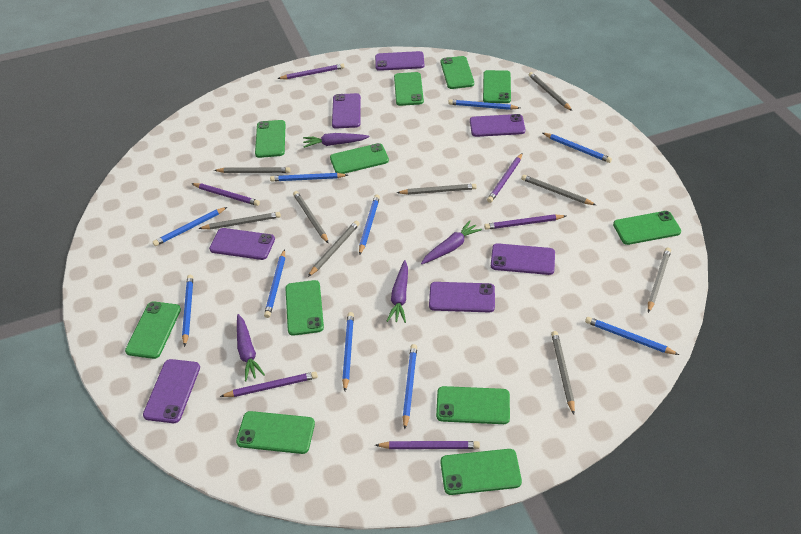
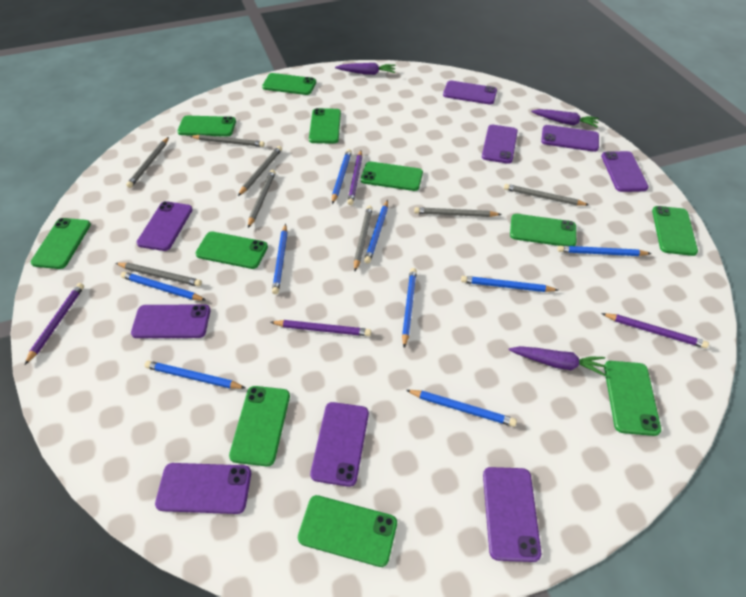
blue pencil: 10 -> 9
grey pencil: 9 -> 8
purple carrot: 4 -> 3
purple pencil: 6 -> 4
purple phone: 7 -> 9

